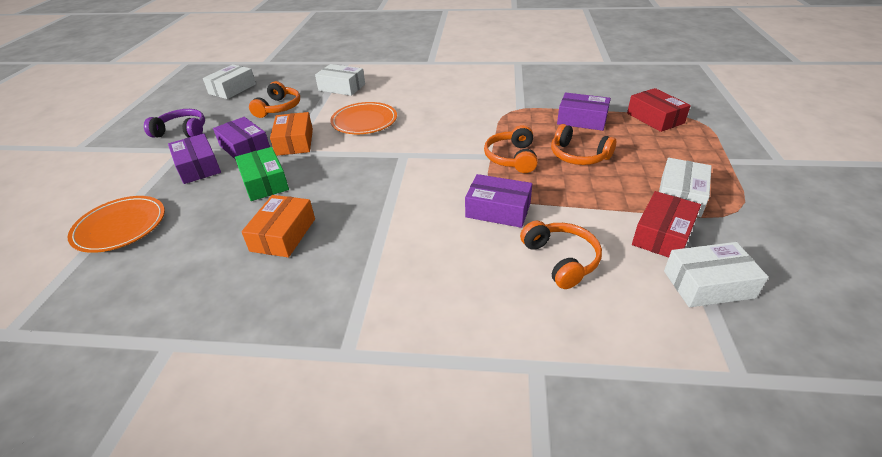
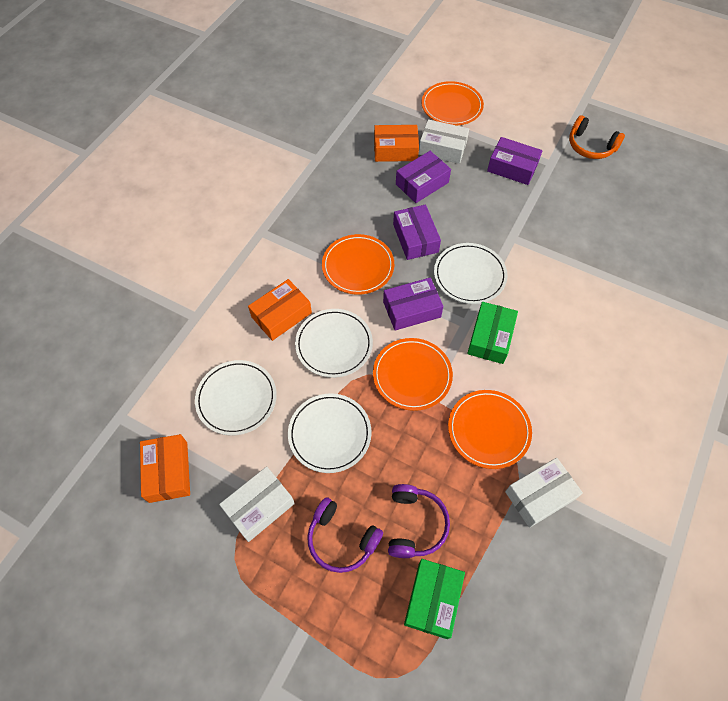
green box: 1 -> 2
orange box: 2 -> 3
orange headphones: 4 -> 1
orange plate: 2 -> 4
purple headphones: 1 -> 2
red box: 2 -> 0
white box: 4 -> 3
white plate: 0 -> 4

